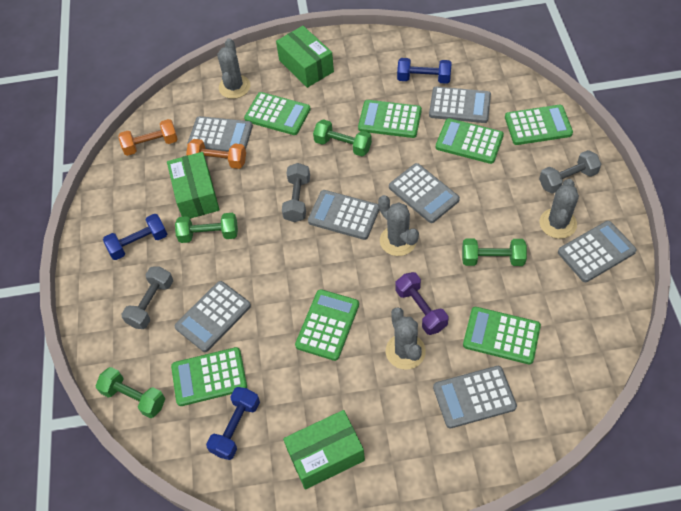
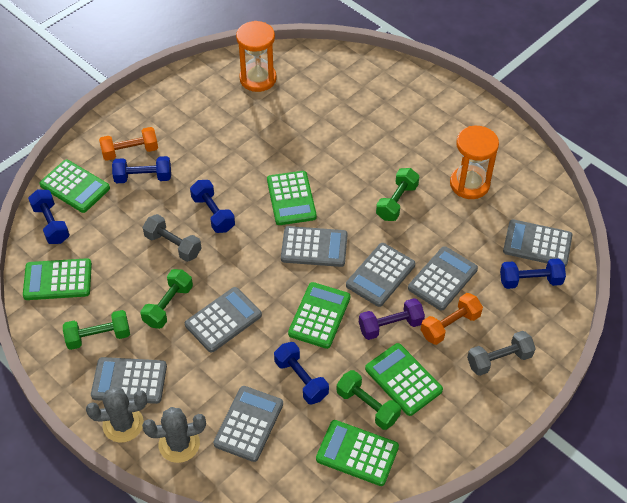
blue dumbbell: 3 -> 5
green box: 3 -> 0
green calculator: 7 -> 6
grey cactus: 4 -> 2
grey dumbbell: 3 -> 2
orange hourglass: 0 -> 2

